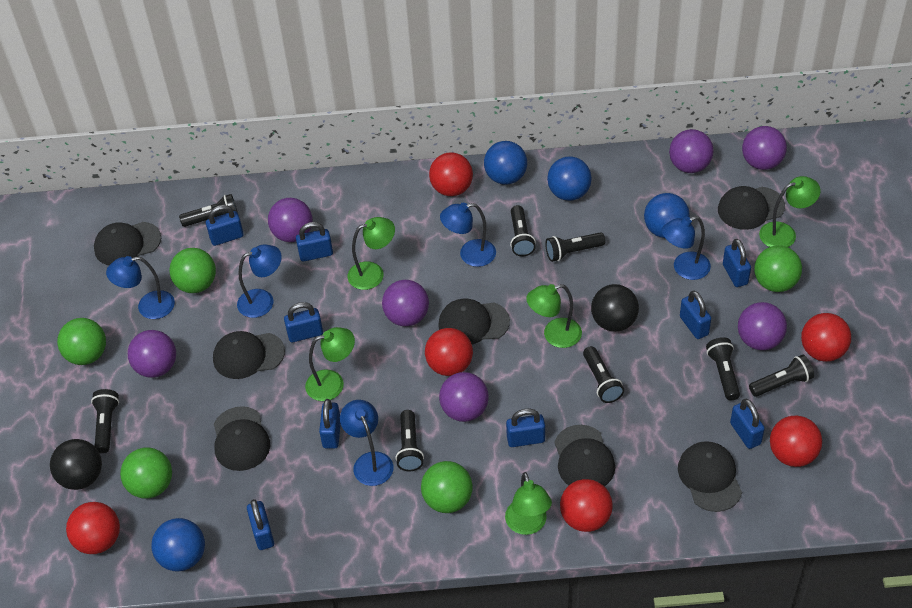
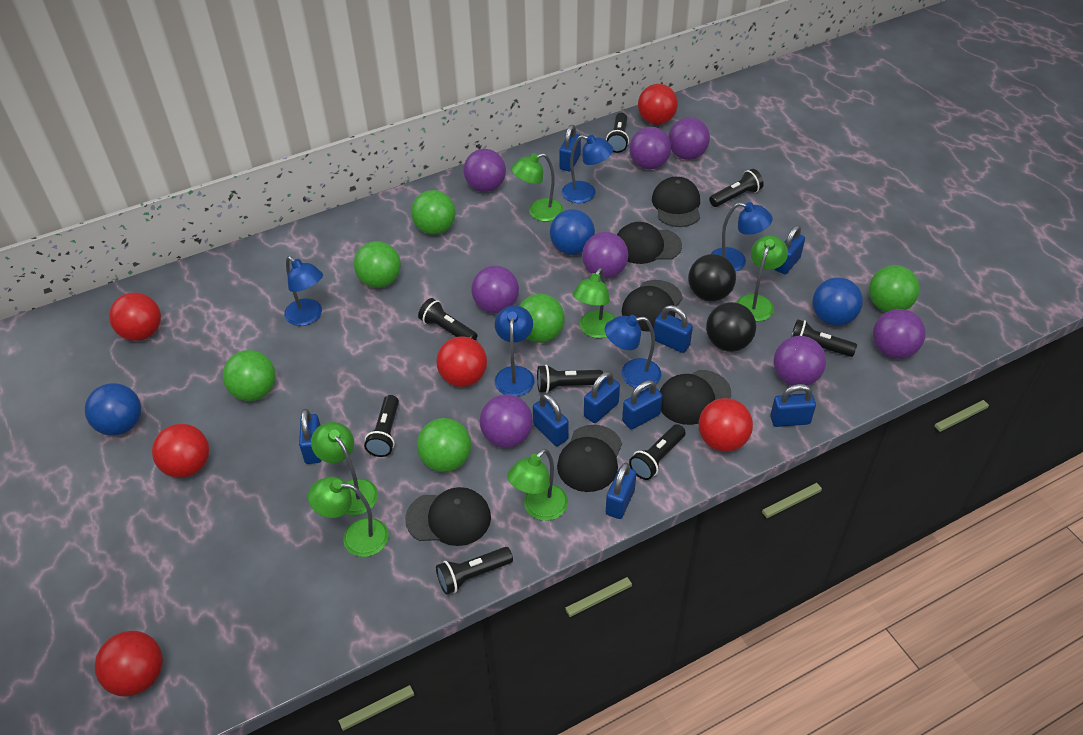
black cap: 7 -> 6
blue ball: 4 -> 3
green ball: 5 -> 6
green lamp: 5 -> 6
purple ball: 7 -> 8

